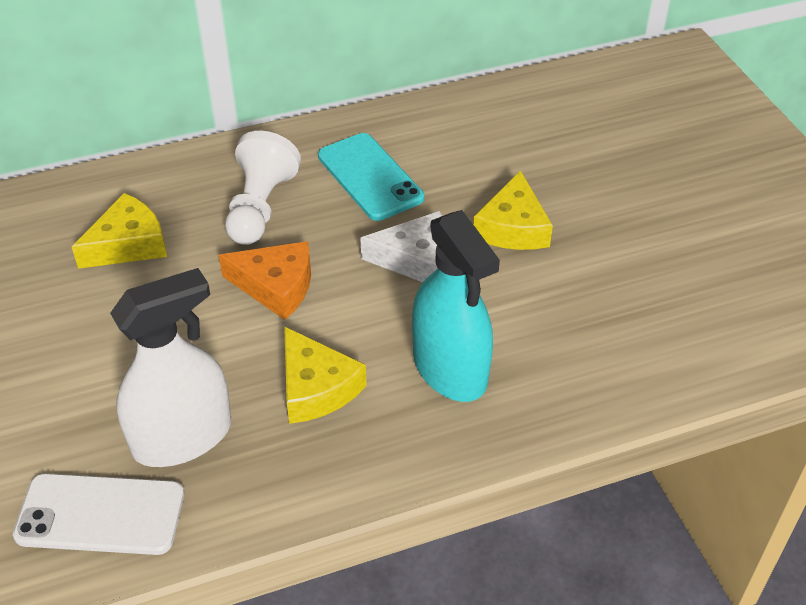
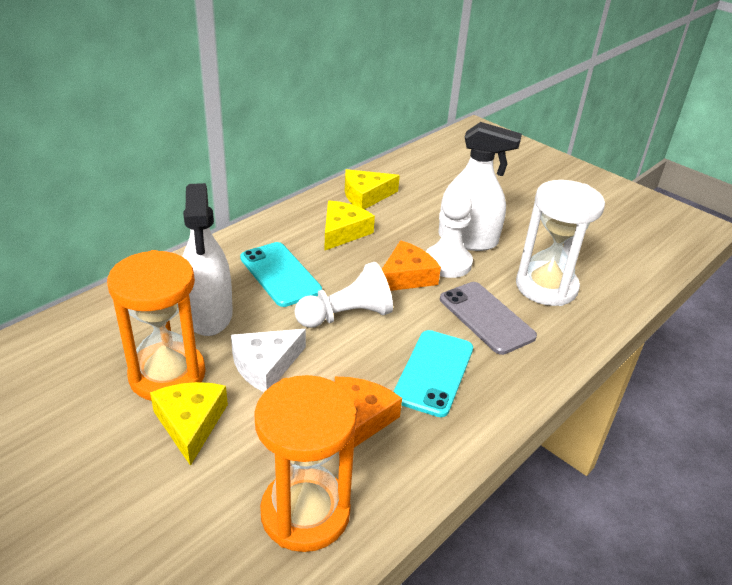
grey phone: 0 -> 1
orange cheese: 1 -> 2
orange hourglass: 0 -> 2
turquoise phone: 1 -> 2
turquoise spray bottle: 1 -> 0
white hourglass: 0 -> 1
white pawn: 1 -> 2
white phone: 1 -> 0
white spray bottle: 1 -> 2

